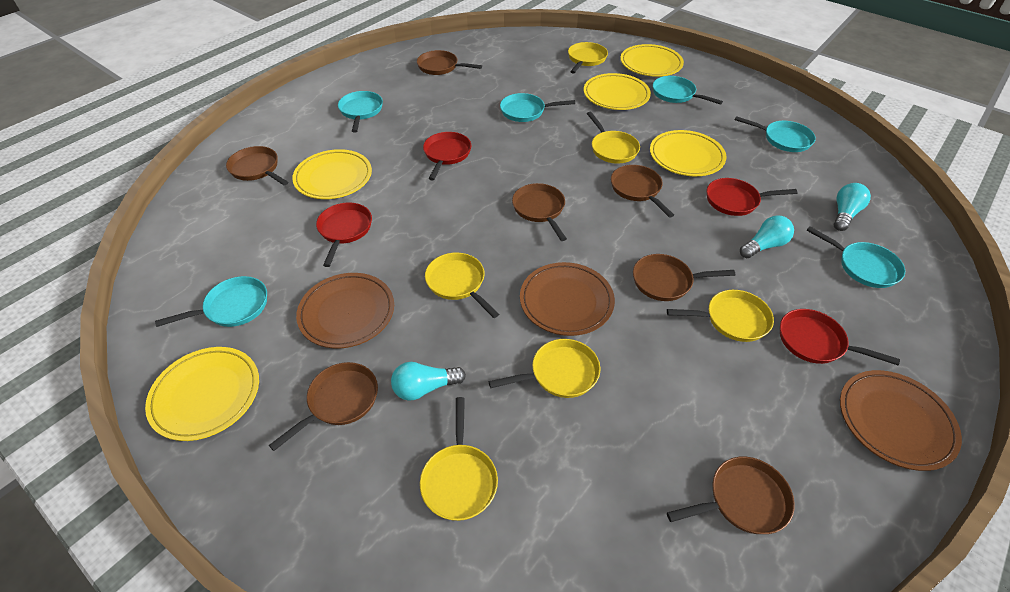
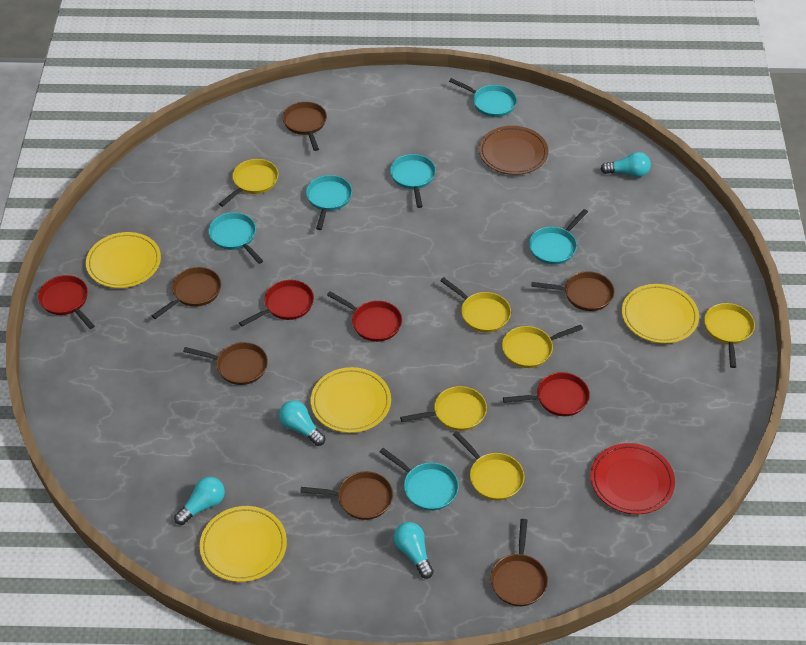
brown pan: 7 -> 6
brown plate: 3 -> 1
red plate: 0 -> 1
turquoise light bulb: 3 -> 4
yellow plate: 5 -> 4

